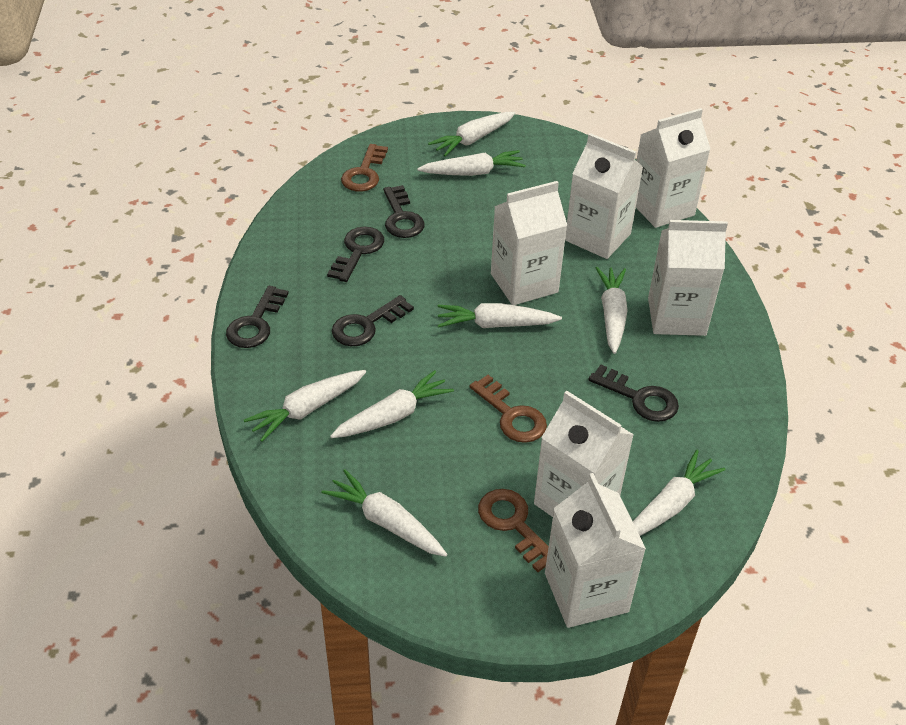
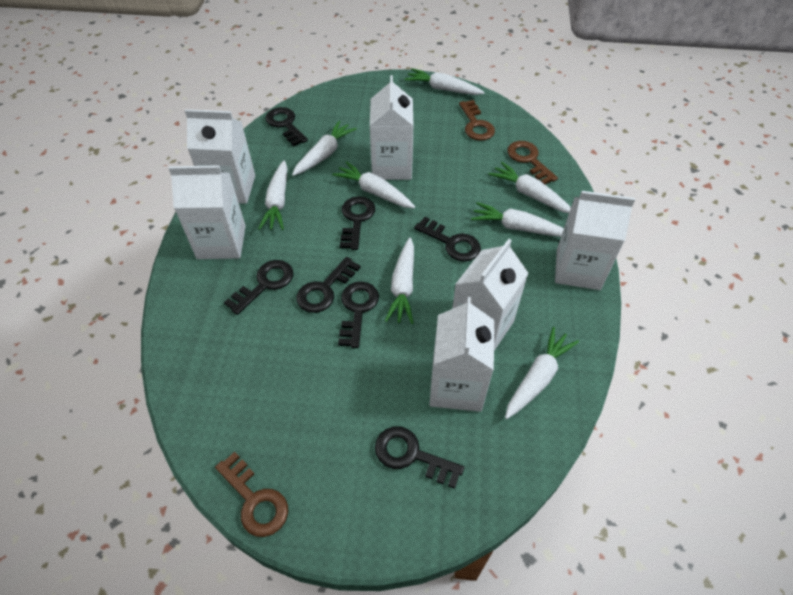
black key: 5 -> 7

